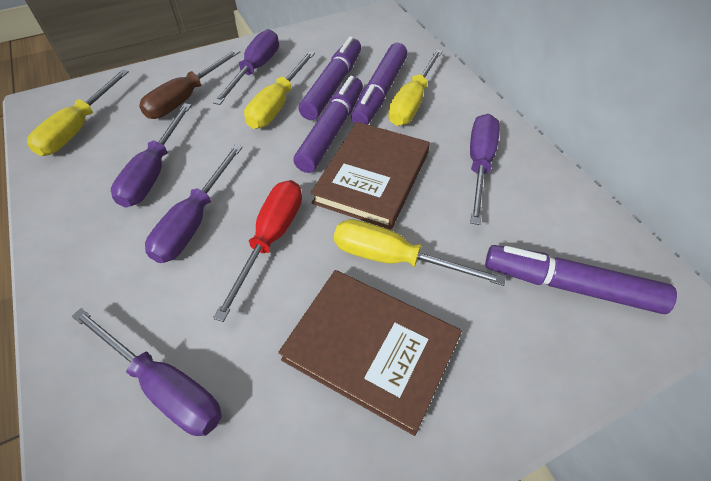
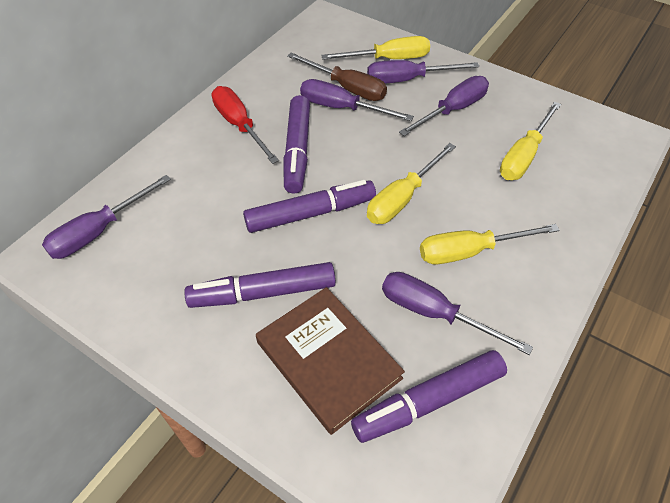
brown book: 2 -> 1

